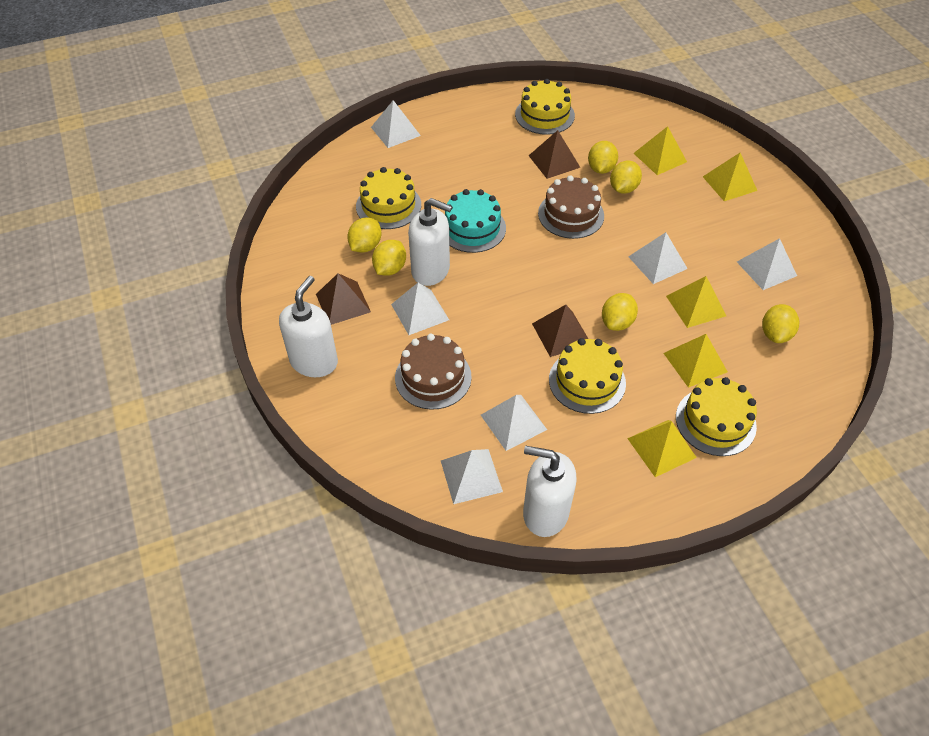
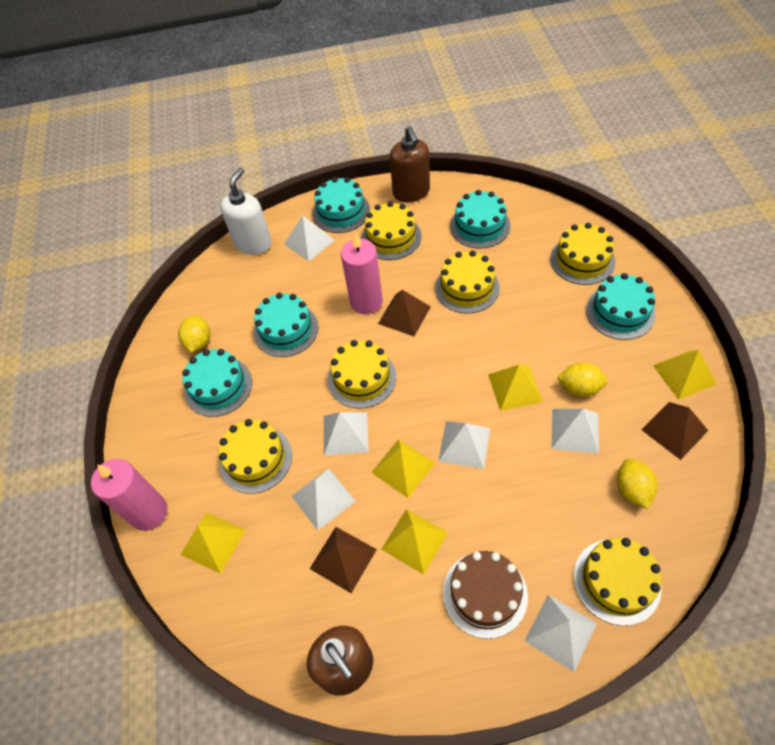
brown cake: 2 -> 1
brown soap dispenser: 0 -> 2
pink candle: 0 -> 2
turquoise cake: 1 -> 5
white soap dispenser: 3 -> 1
yellow cake: 4 -> 6
yellow lemon: 6 -> 3

